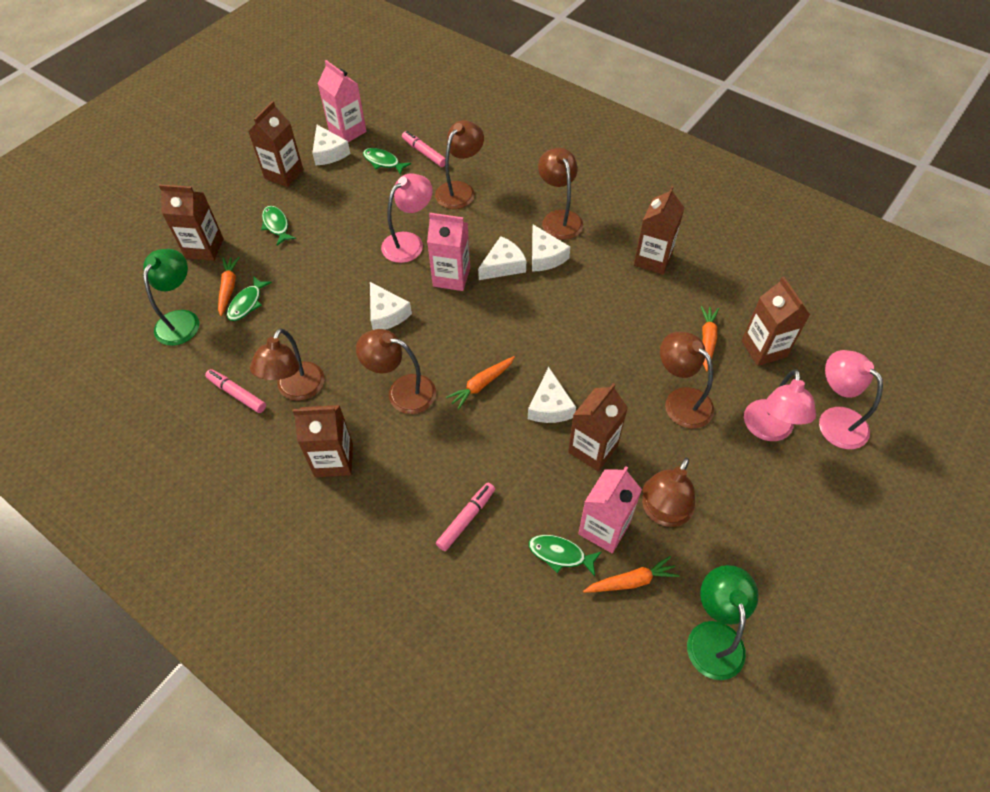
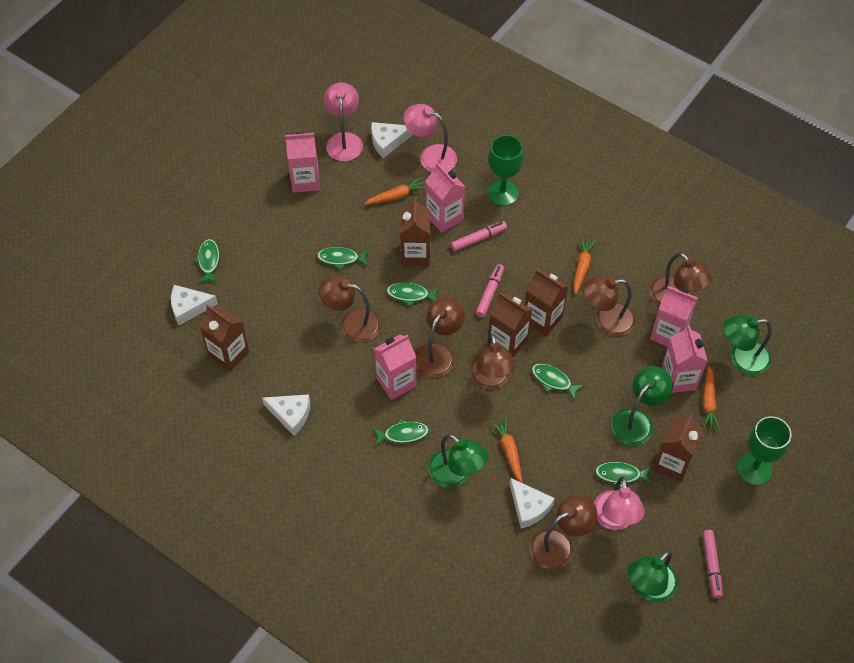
brown carton: 6 -> 5
green fish: 4 -> 6
green goblet: 0 -> 2
green lamp: 2 -> 4
pink carton: 3 -> 5
white cheese: 5 -> 4

